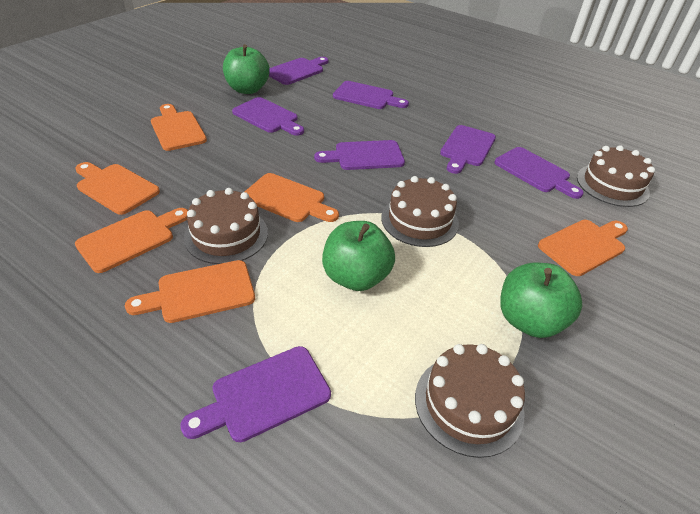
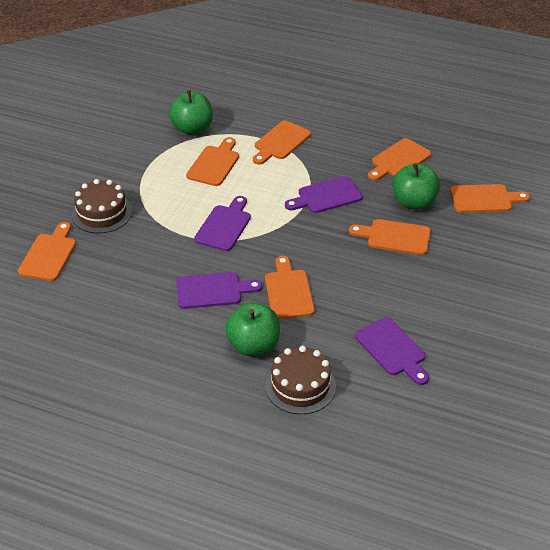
brown cake: 4 -> 2
orange cutting board: 6 -> 7
purple cutting board: 7 -> 4

